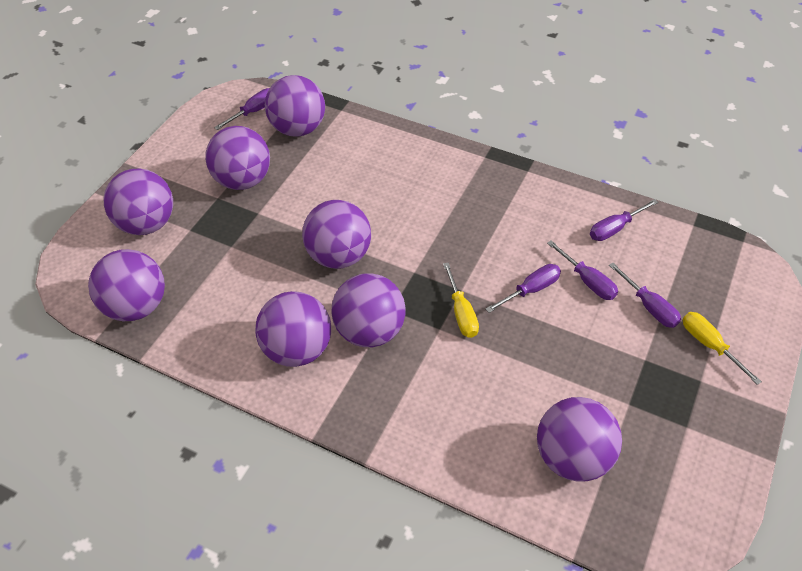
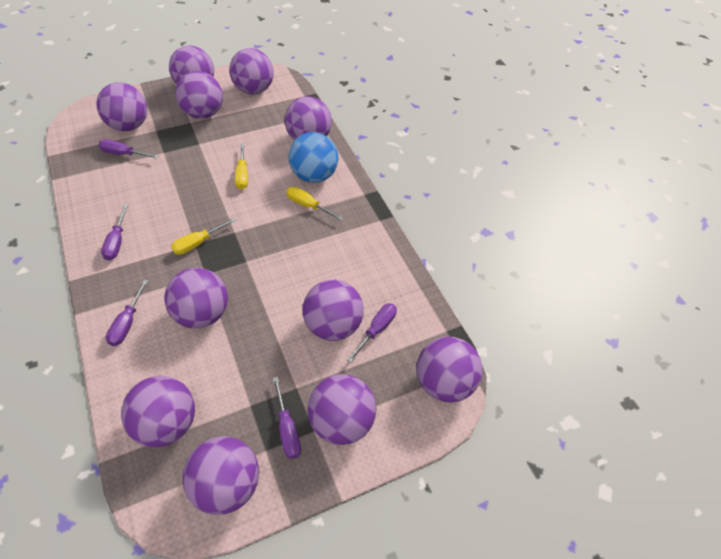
blue ball: 0 -> 1
purple ball: 8 -> 11
yellow screwdriver: 2 -> 3

